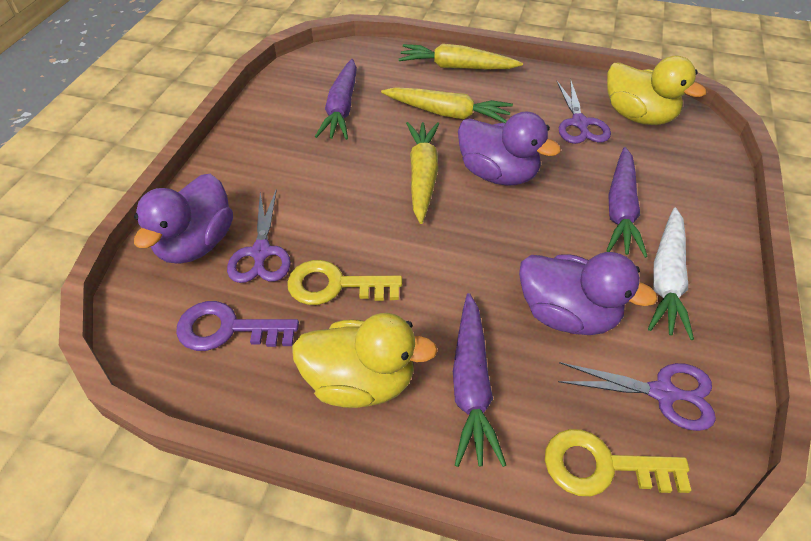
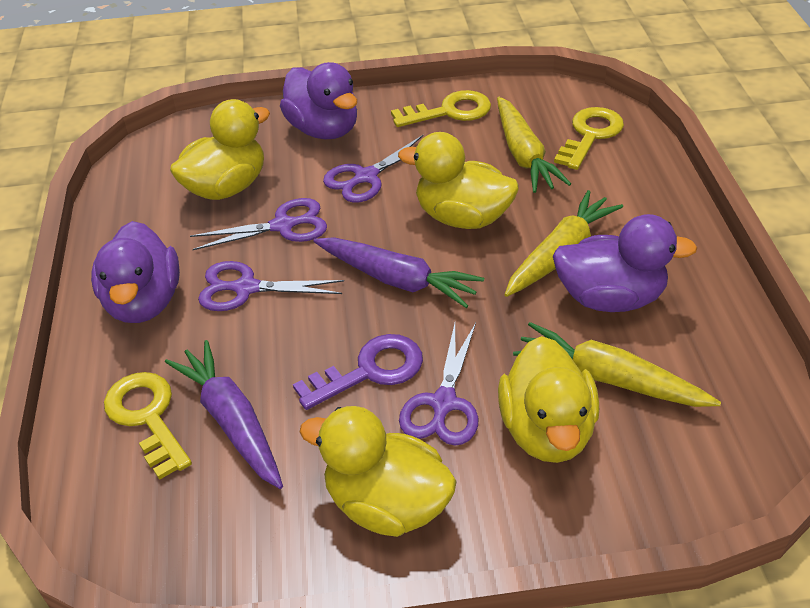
purple carrot: 3 -> 2
purple scissors: 3 -> 4
white carrot: 1 -> 0
yellow duck: 2 -> 4
yellow key: 2 -> 3

